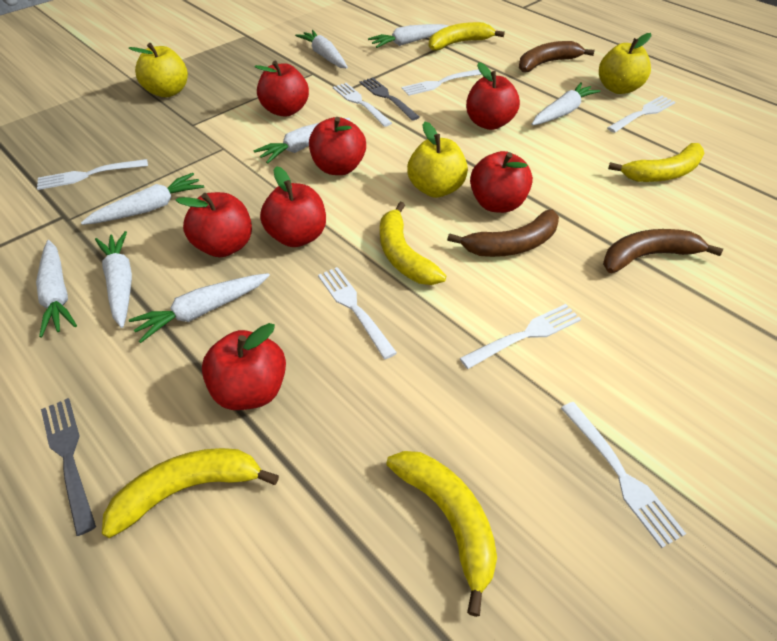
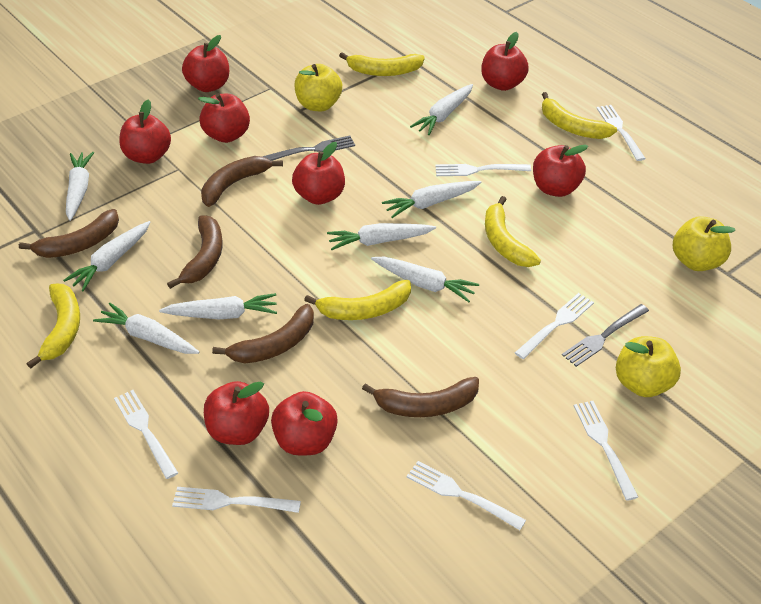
brown banana: 3 -> 5
red apple: 7 -> 8

